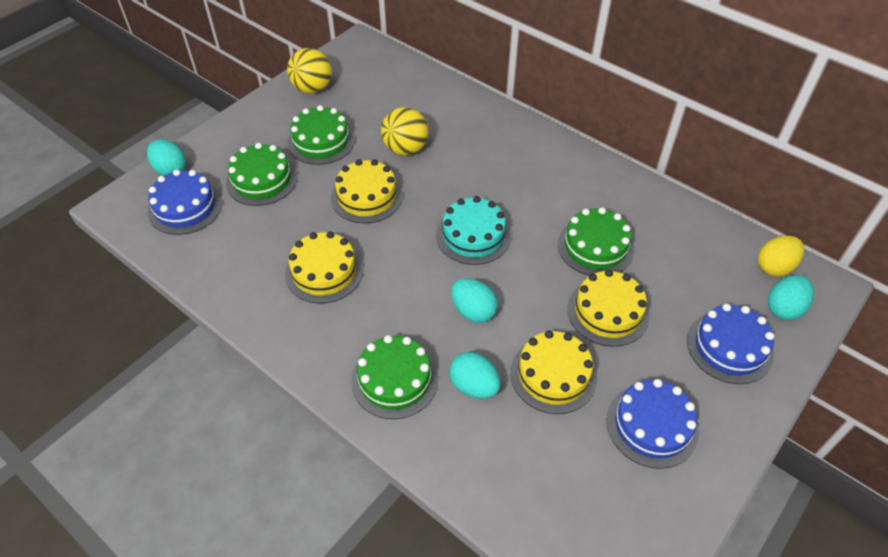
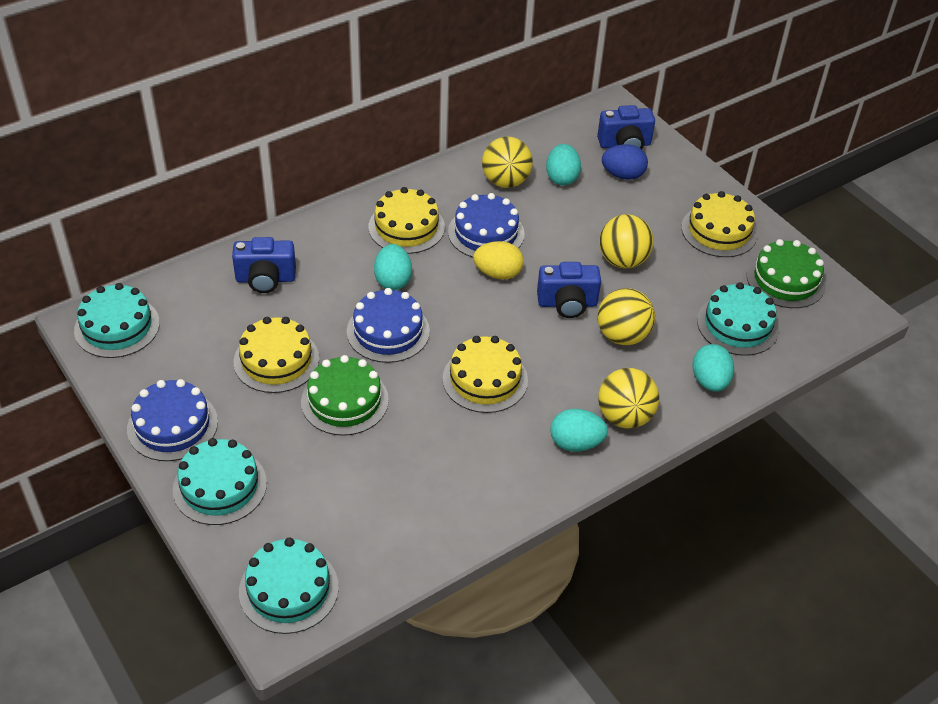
blue camera: 0 -> 3
blue egg: 0 -> 1
green cake: 4 -> 2
turquoise cake: 1 -> 4
yellow ball: 2 -> 4

